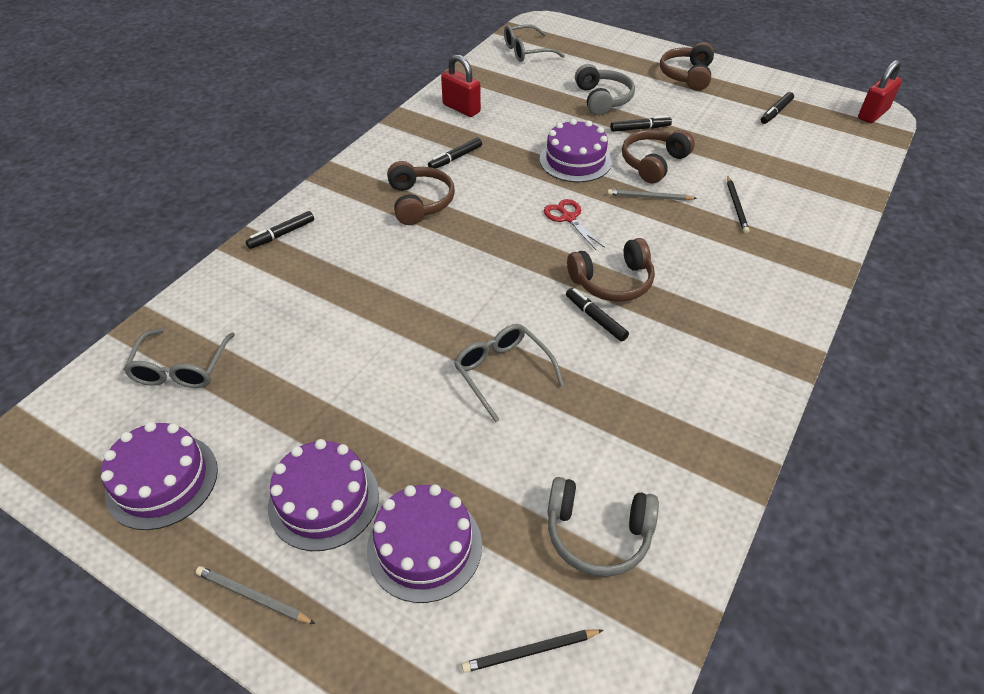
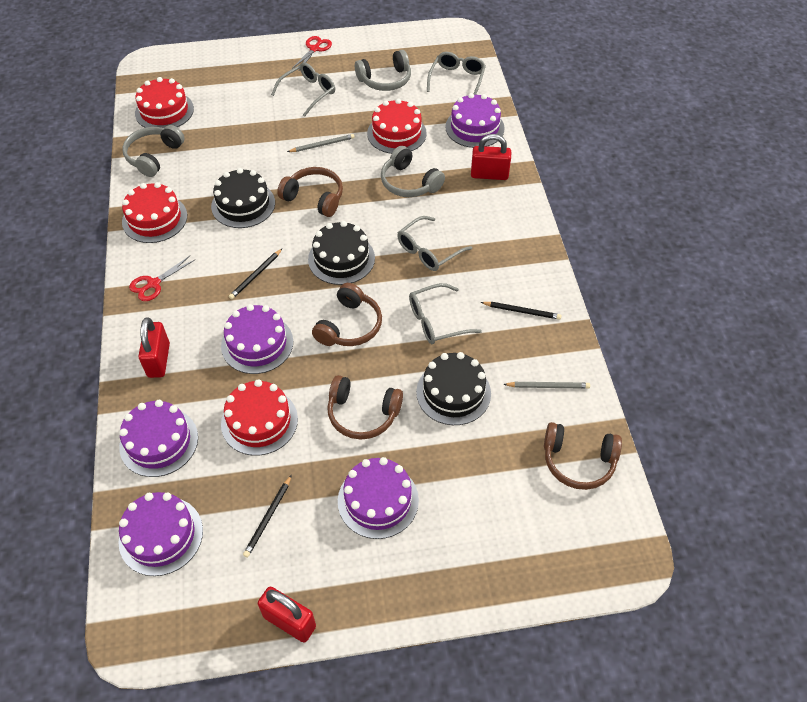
black cake: 0 -> 3
black marker: 5 -> 0
black pencil: 2 -> 3
grey glasses: 3 -> 4
grey headphones: 2 -> 3
purple cake: 4 -> 5
red cake: 0 -> 4
red padlock: 2 -> 3
red scissors: 1 -> 2

